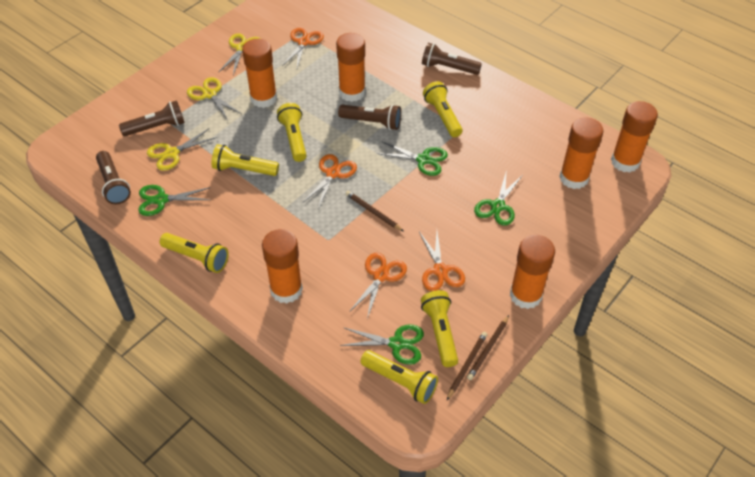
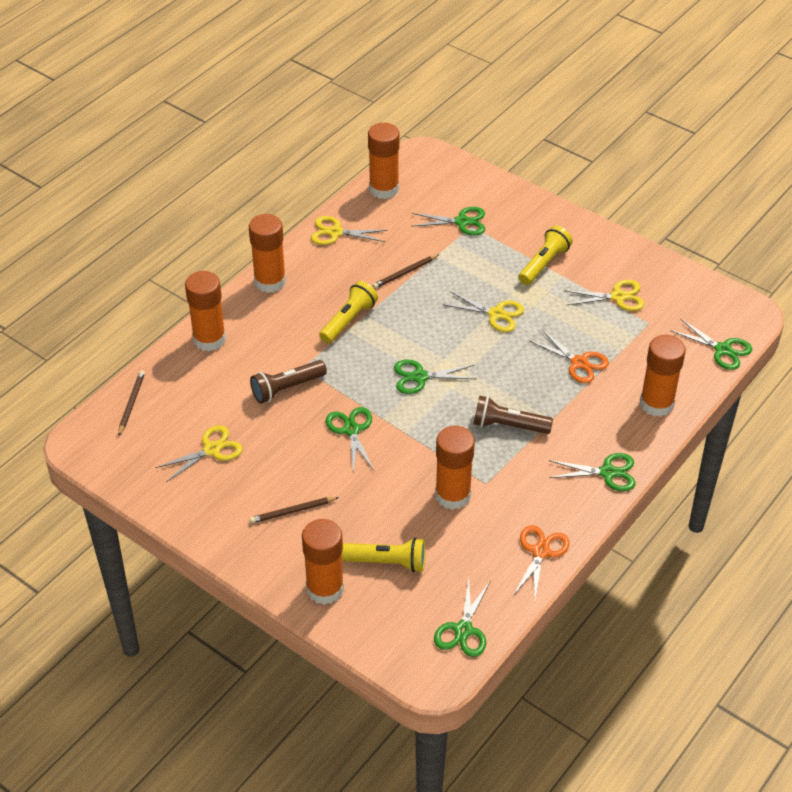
brown flashlight: 4 -> 2
green scissors: 4 -> 6
orange scissors: 4 -> 2
yellow flashlight: 6 -> 3
yellow scissors: 3 -> 4

